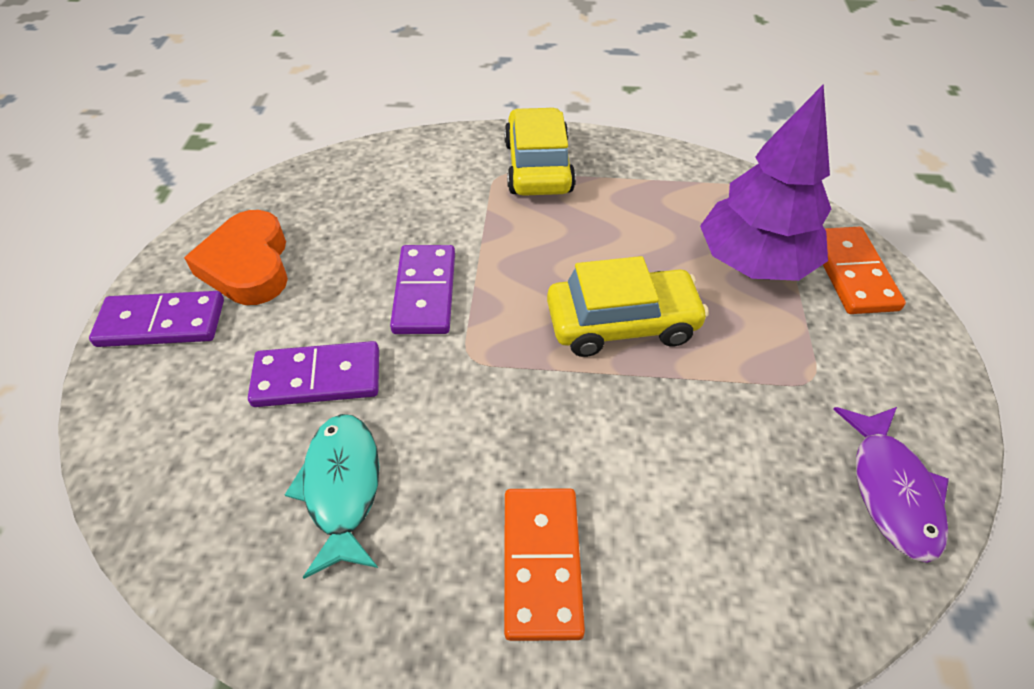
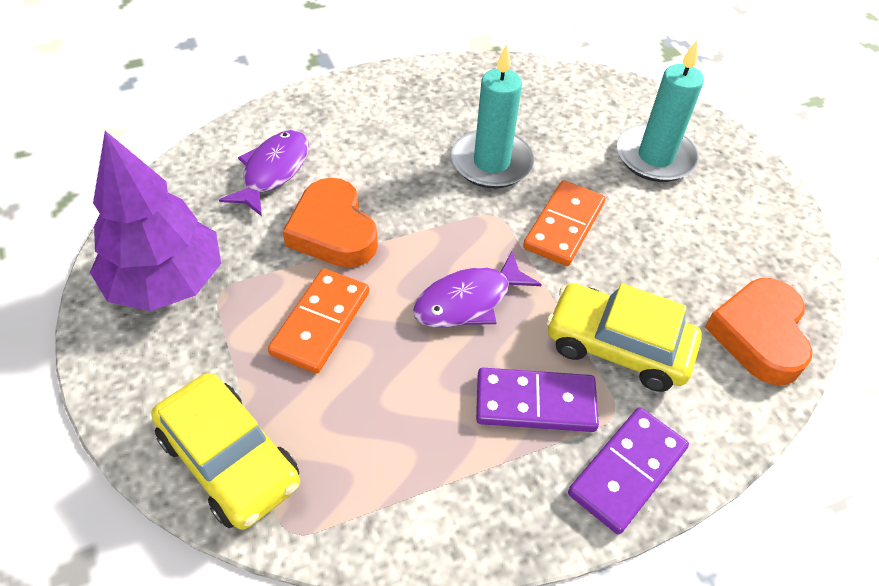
orange heart: 1 -> 2
purple domino: 3 -> 2
purple fish: 1 -> 2
turquoise candle: 0 -> 2
turquoise fish: 1 -> 0

